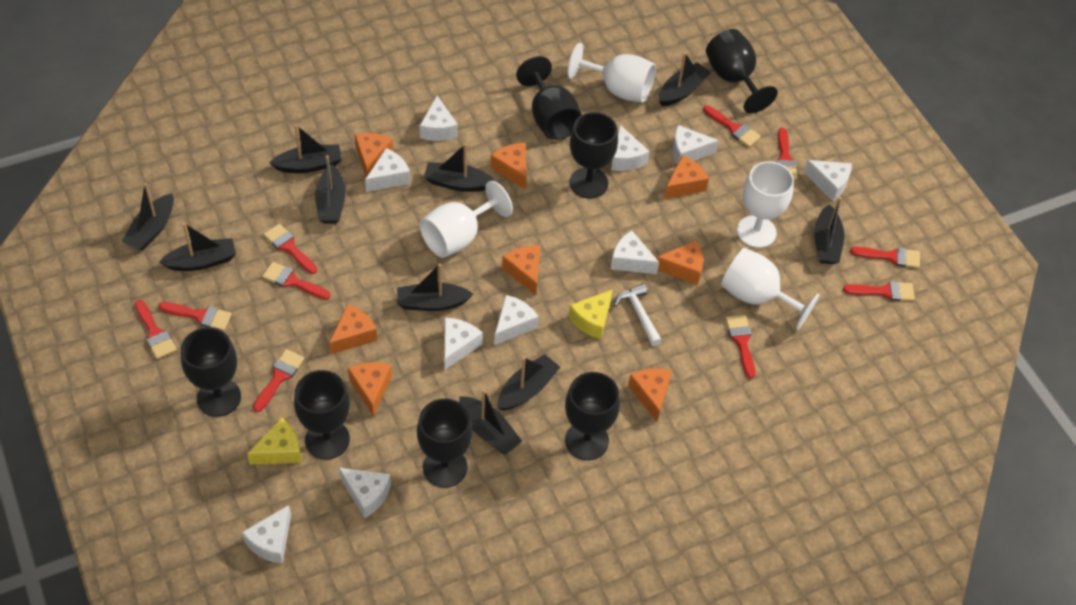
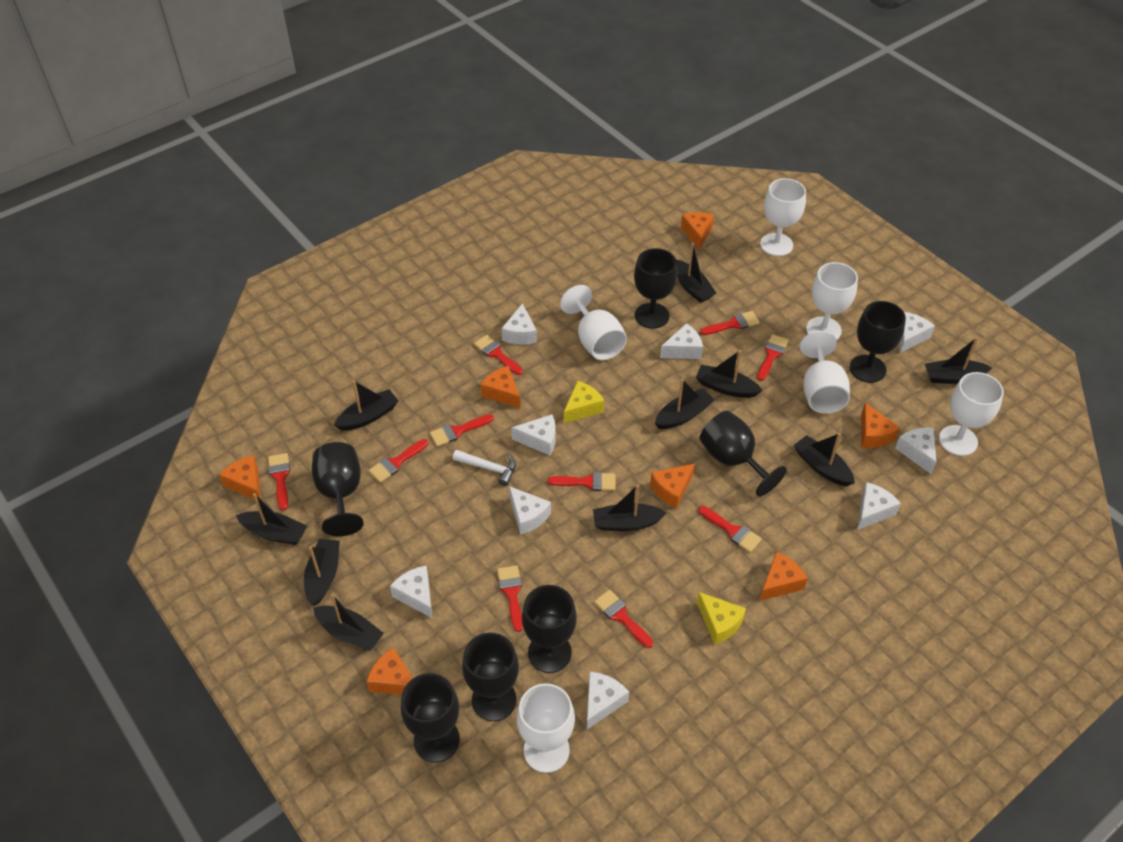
orange cheese: 8 -> 7
white cheese: 10 -> 9
white goblet: 4 -> 6

